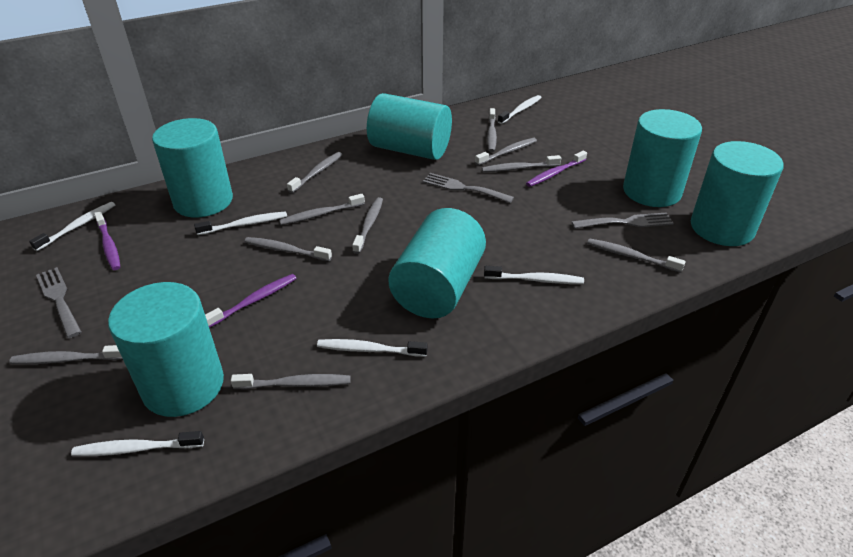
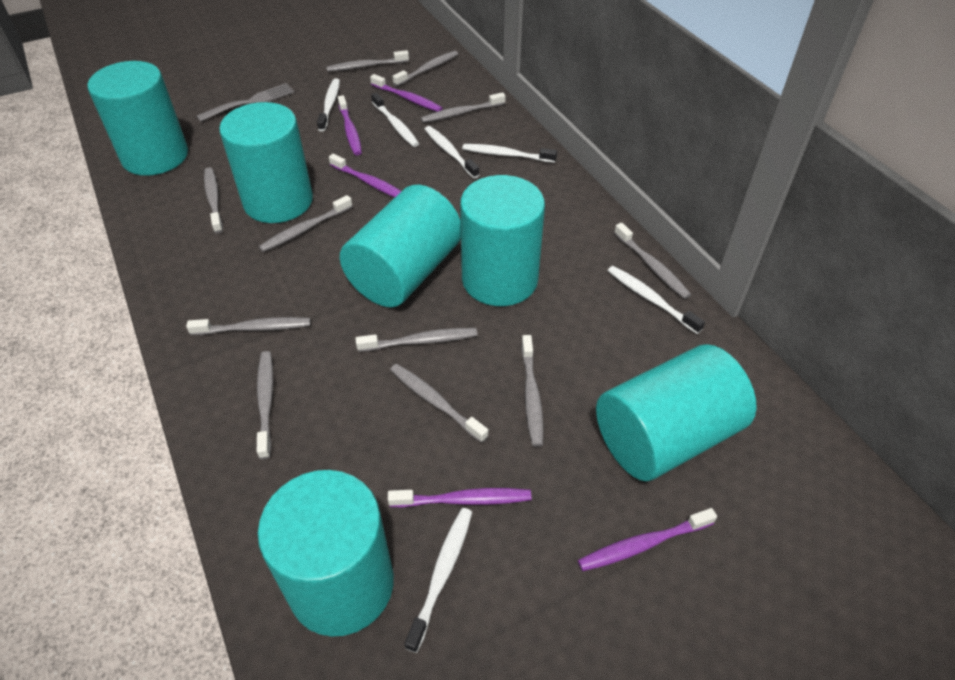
grey fork: 3 -> 1
grey toothbrush: 10 -> 11
purple toothbrush: 3 -> 5

